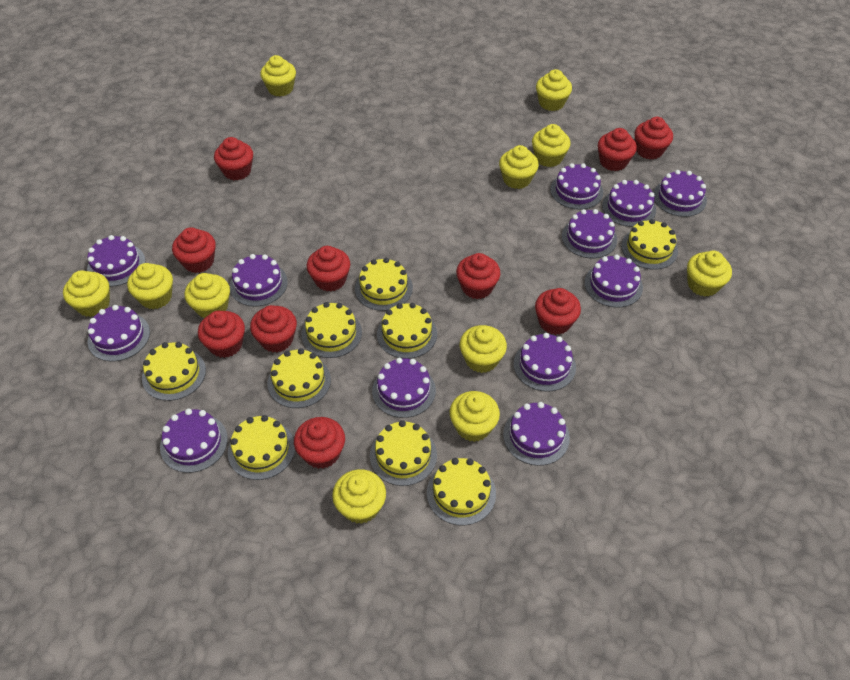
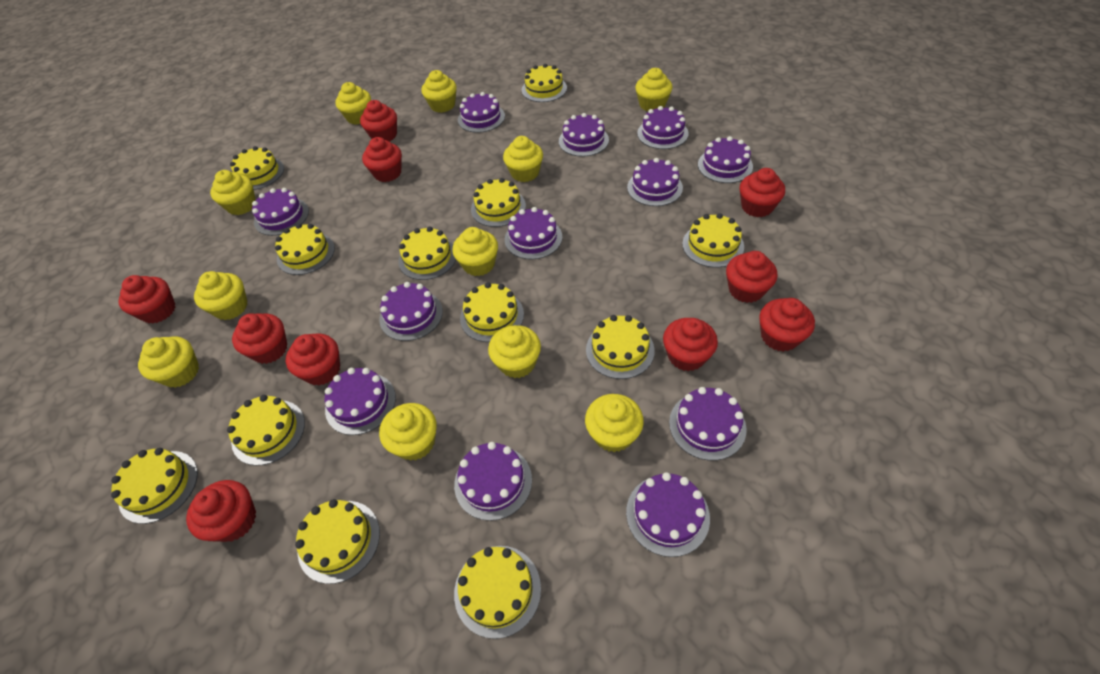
yellow cake: 9 -> 12

